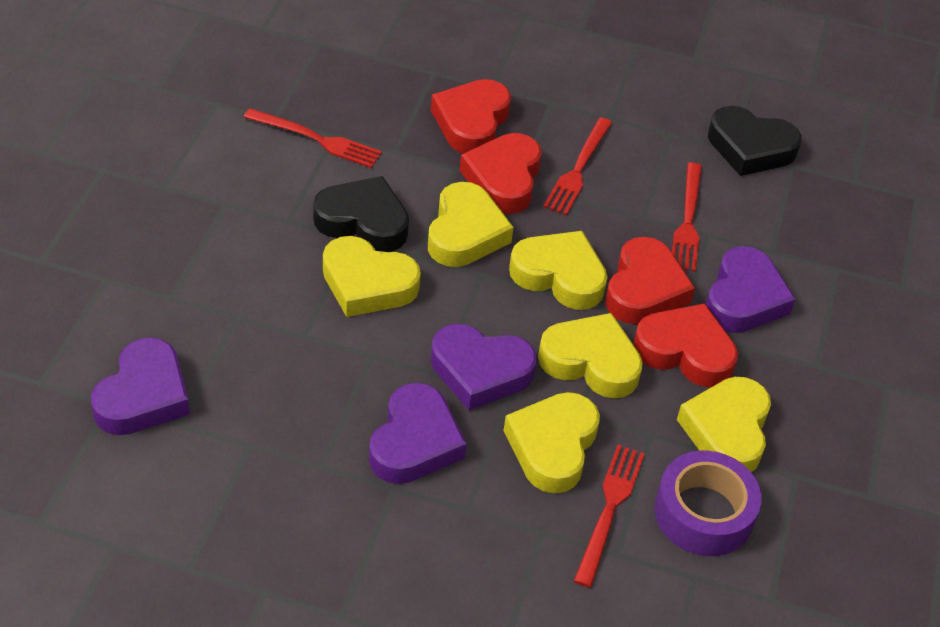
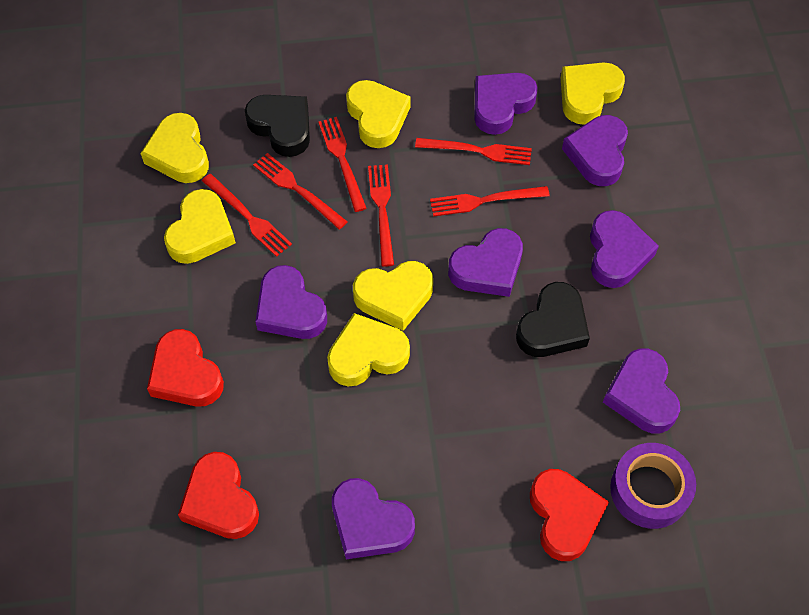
purple heart: 4 -> 7
red fork: 4 -> 6
red heart: 4 -> 3

